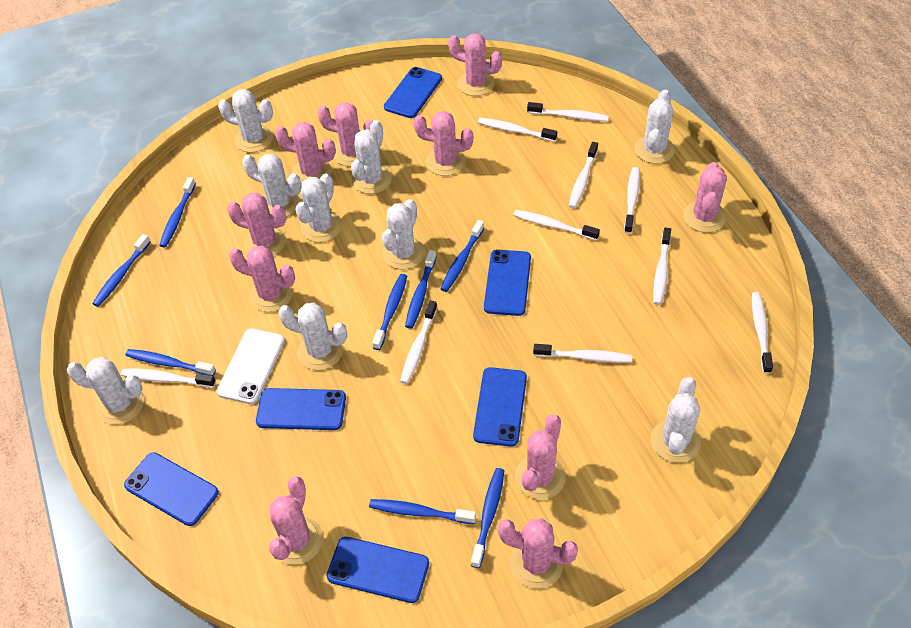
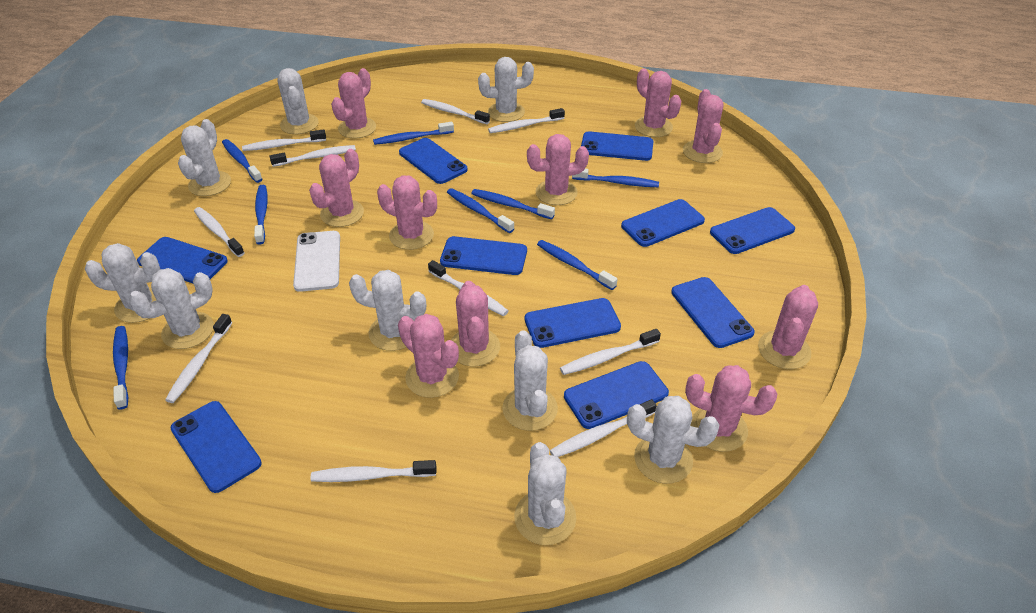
blue phone: 6 -> 10

